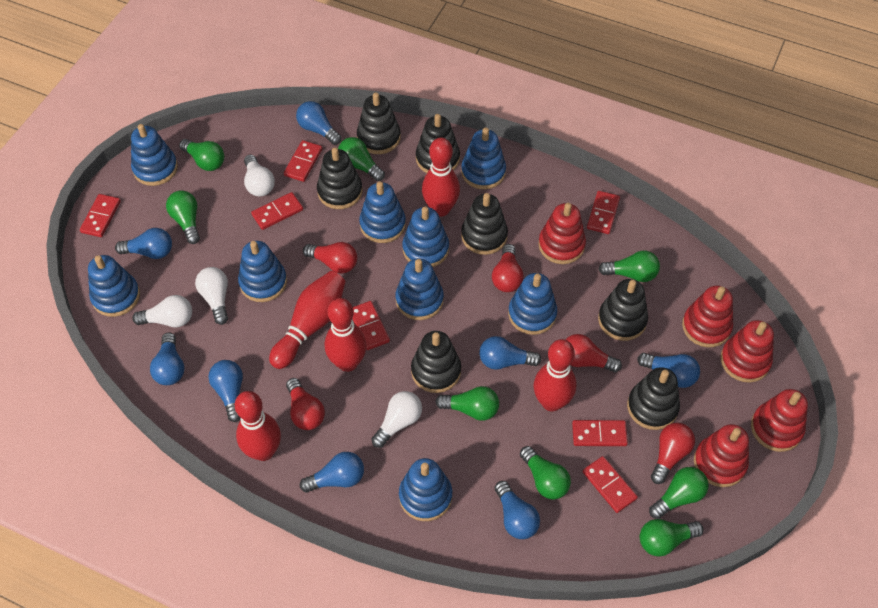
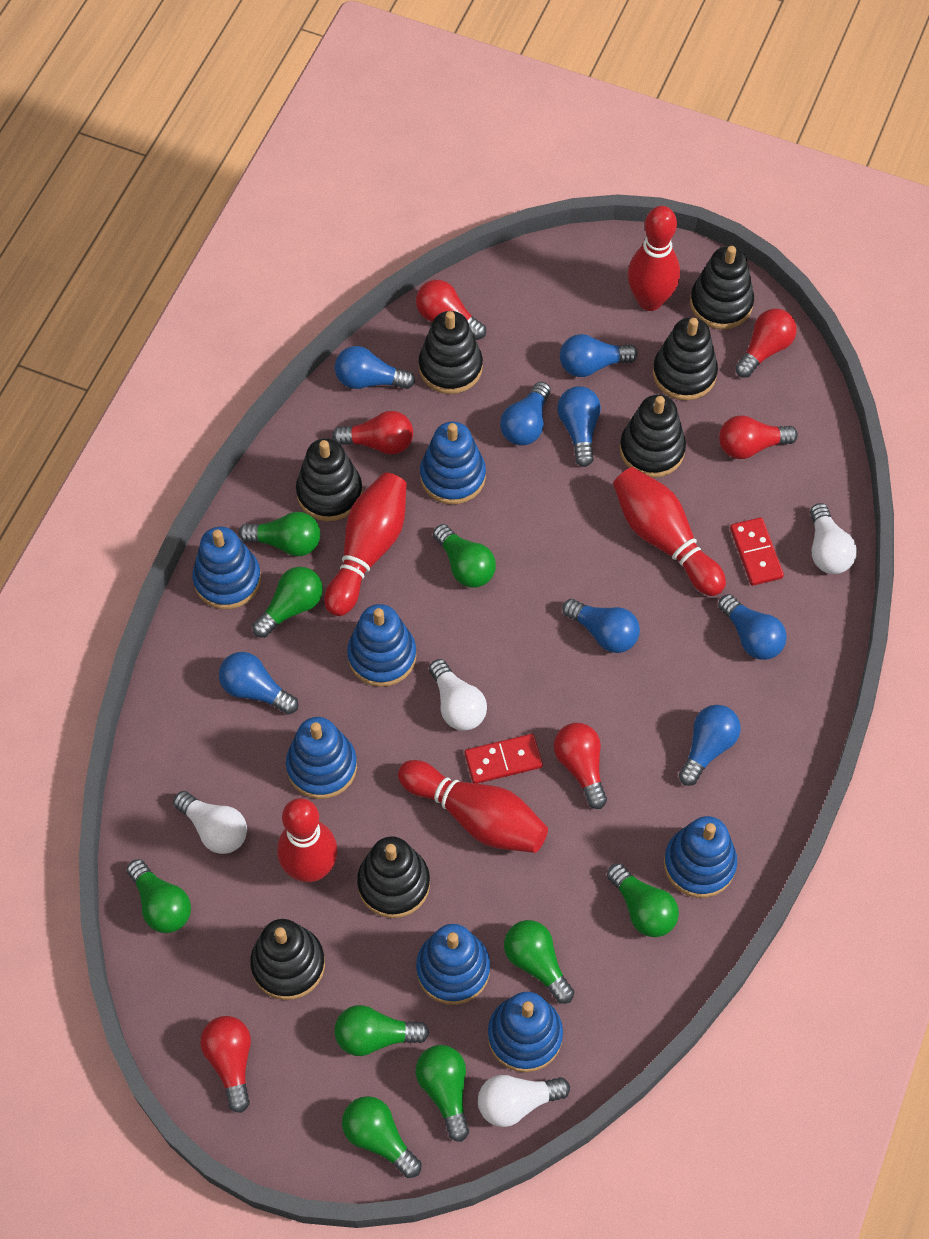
blue stacking toy: 9 -> 7
green light bulb: 8 -> 9
red domino: 7 -> 2
red light bulb: 5 -> 6
red stacking toy: 5 -> 0

